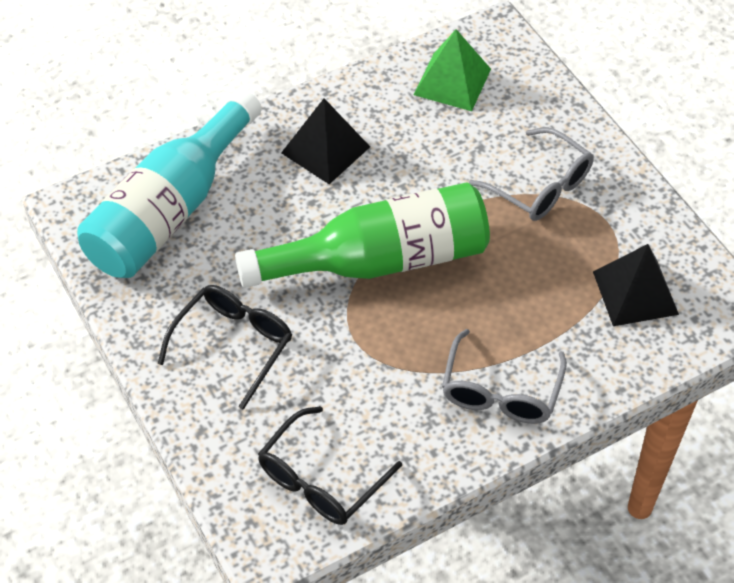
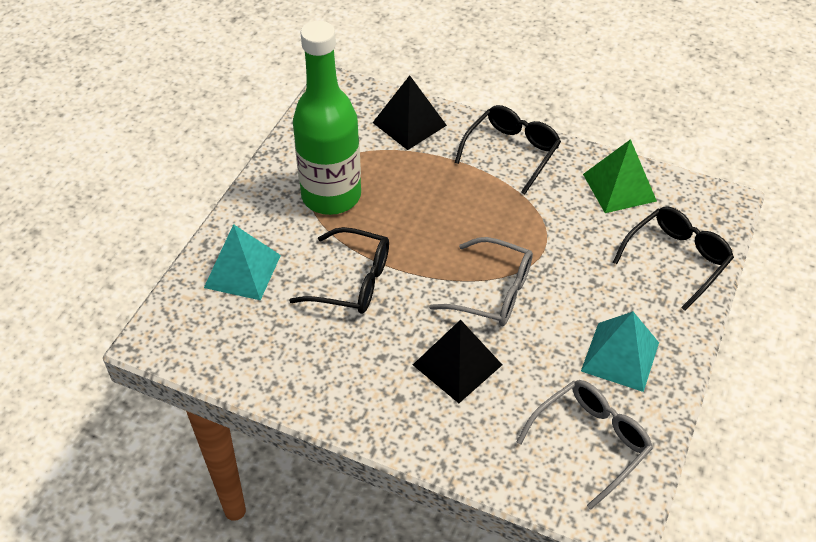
black glasses: 2 -> 3
turquoise bottle: 1 -> 0
turquoise pyramid: 0 -> 2

